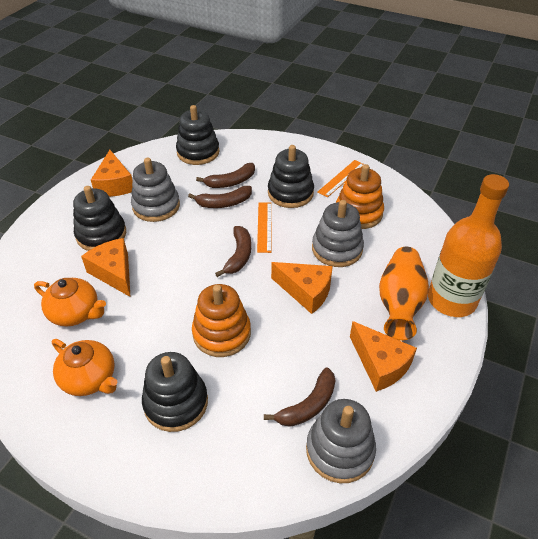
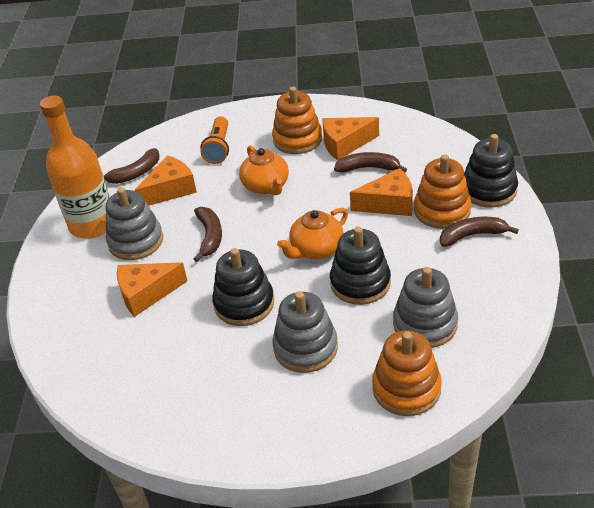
black stacking toy: 4 -> 3
orange flashlight: 0 -> 1
orange ruler: 2 -> 0
orange stacking toy: 2 -> 3
orange vase: 1 -> 0

